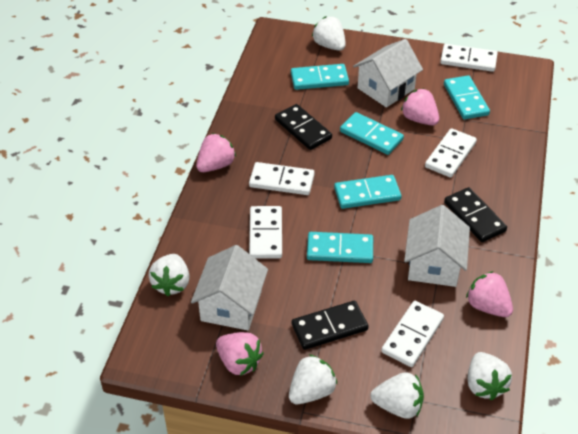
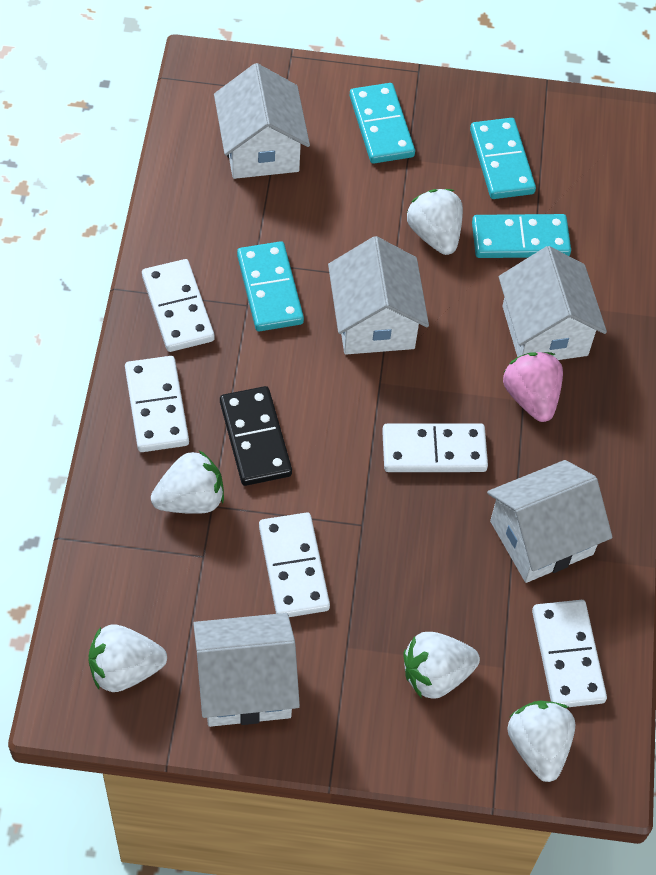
black domino: 3 -> 1
pink strawberry: 4 -> 1
turquoise domino: 5 -> 4
white house: 3 -> 5

